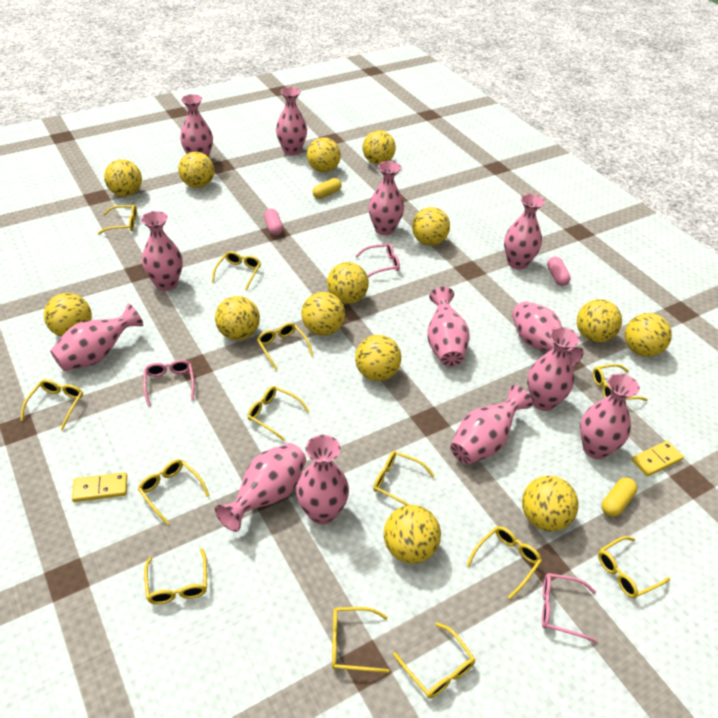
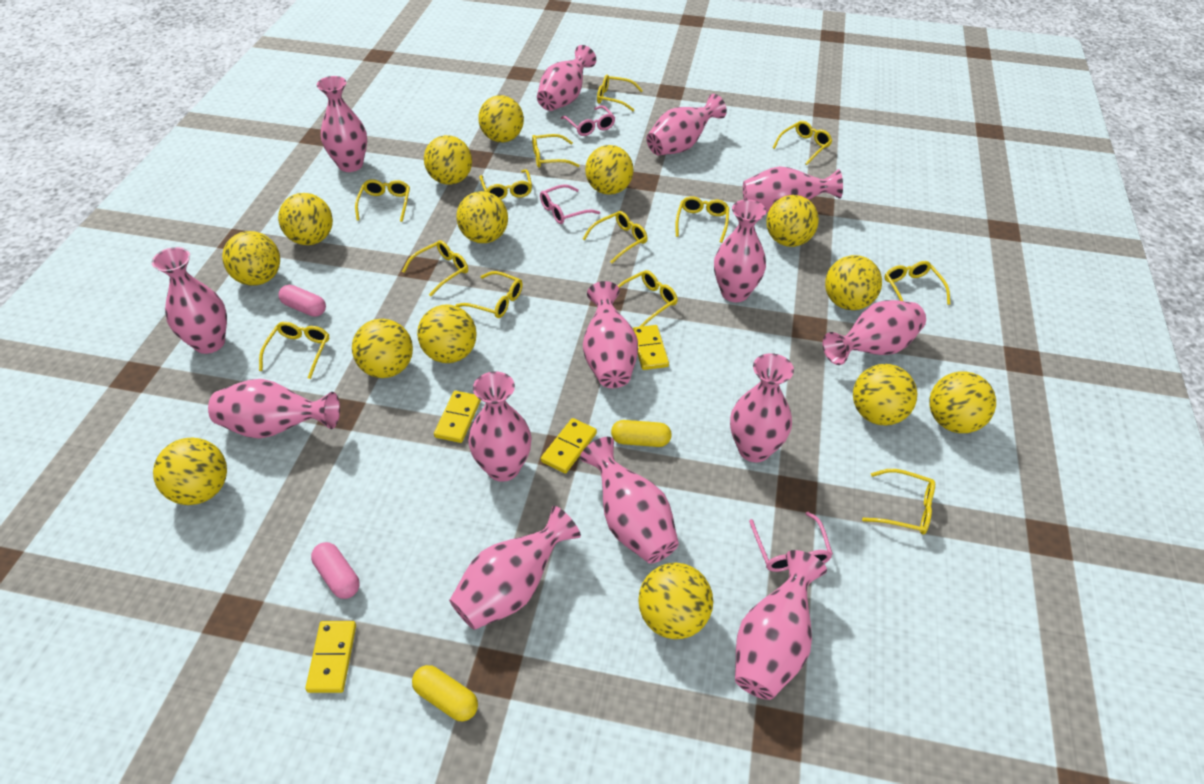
pink vase: 13 -> 14
yellow domino: 2 -> 4

